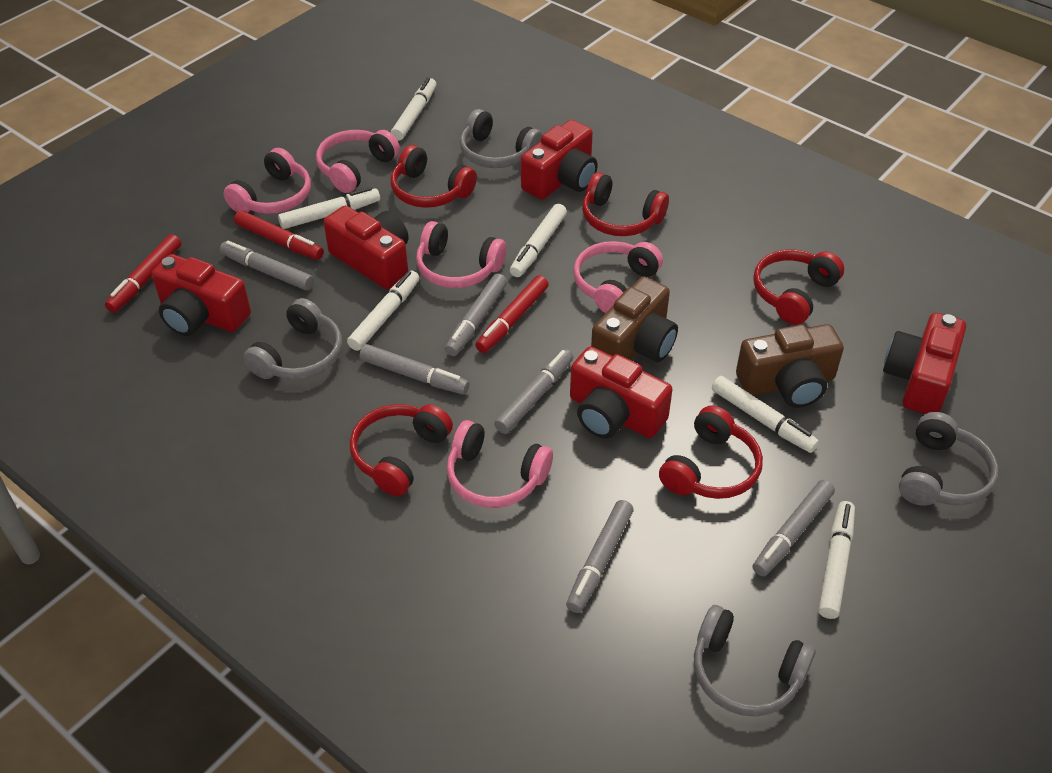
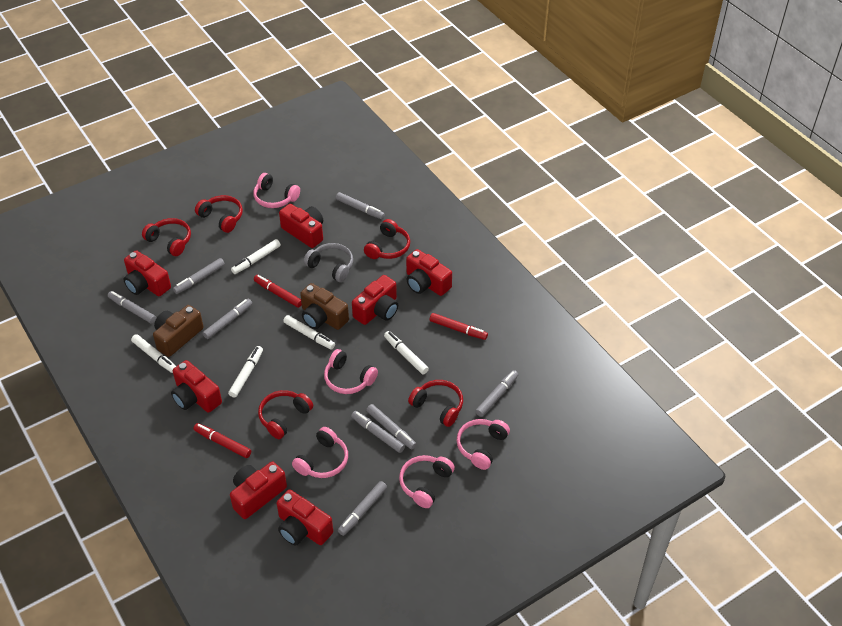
grey headphones: 4 -> 1
grey marker: 6 -> 8
red camera: 5 -> 7
white marker: 6 -> 5

